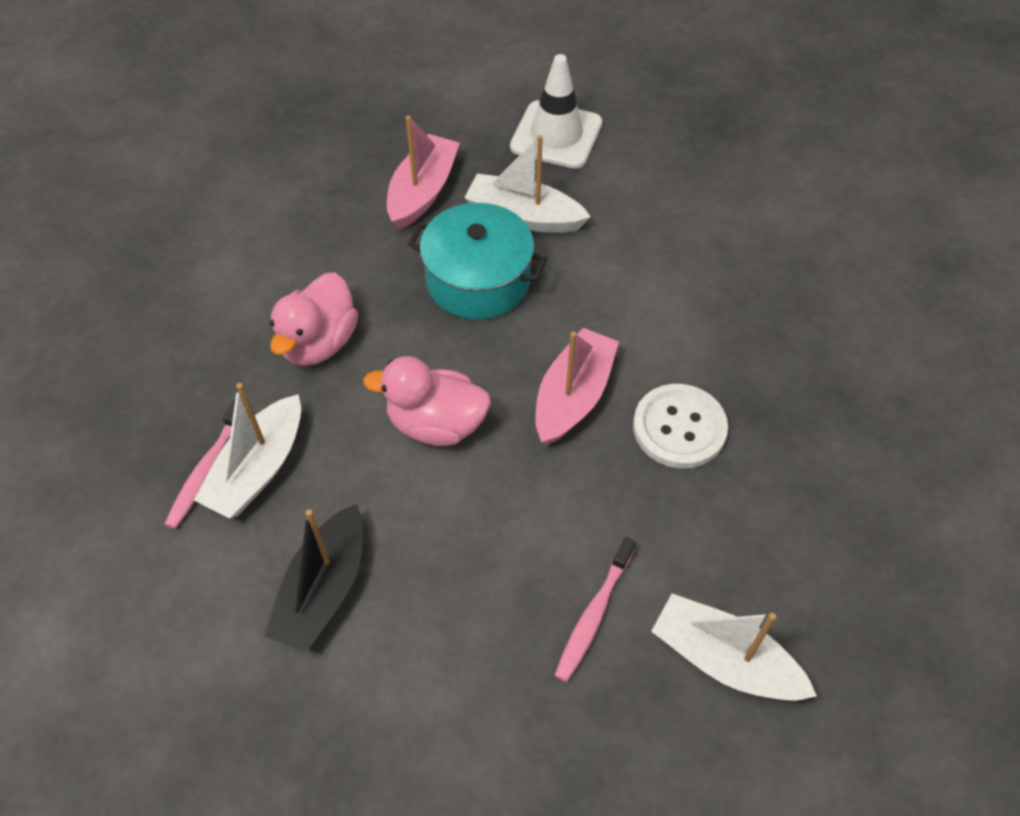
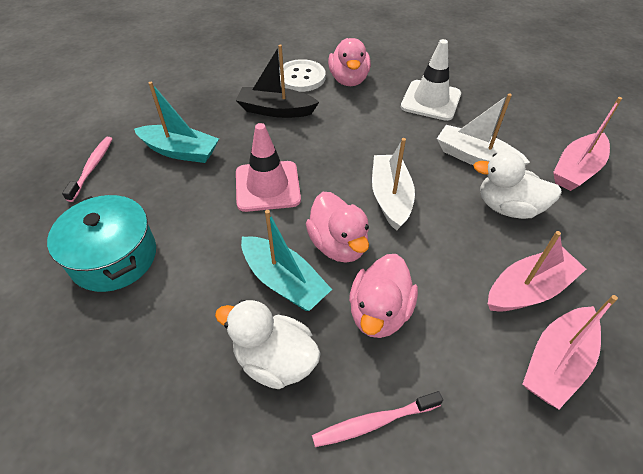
pink boat: 2 -> 3
pink duck: 2 -> 3
pink traffic cone: 0 -> 1
turquoise boat: 0 -> 2
white boat: 3 -> 2
white duck: 0 -> 2

